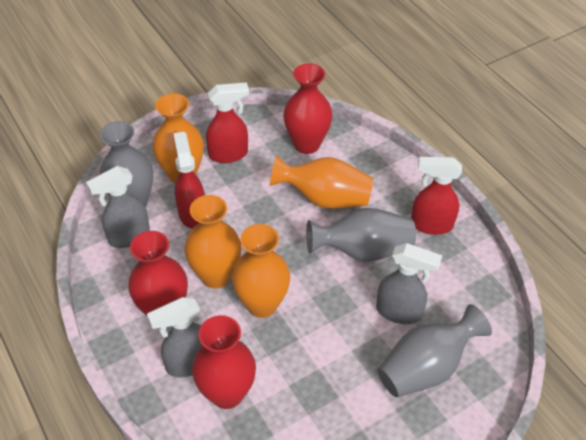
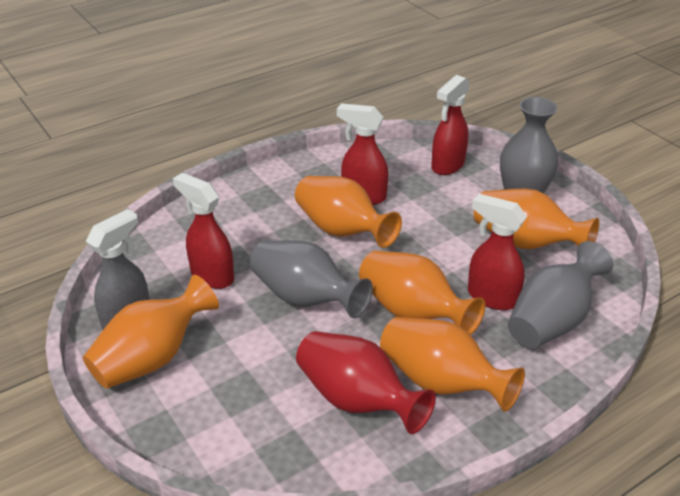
grey spray bottle: 3 -> 1
orange vase: 4 -> 5
red spray bottle: 3 -> 4
red vase: 3 -> 1

